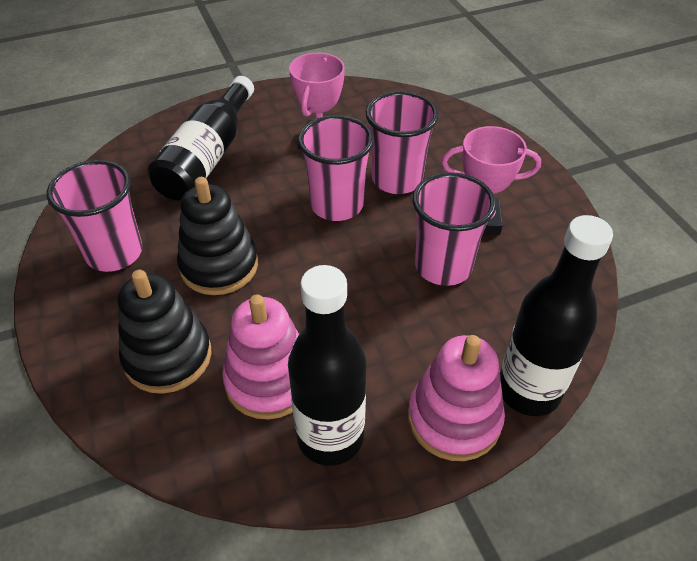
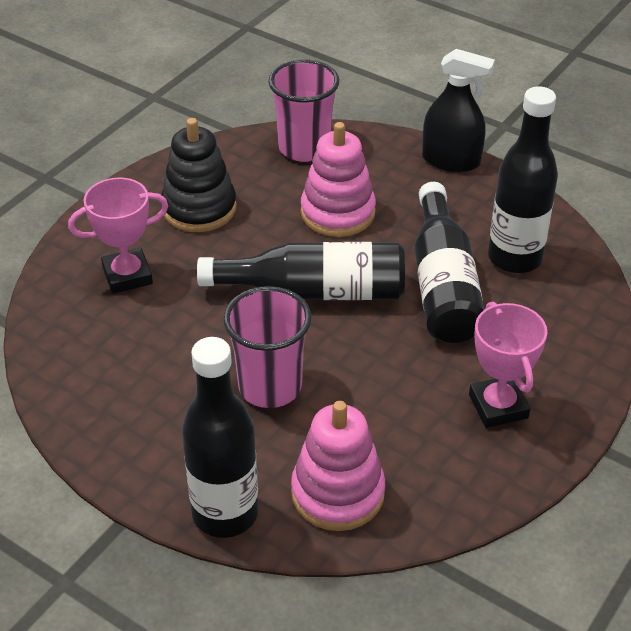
black bottle: 3 -> 4
black spray bottle: 0 -> 1
black stacking toy: 2 -> 1
pink cup: 4 -> 2

